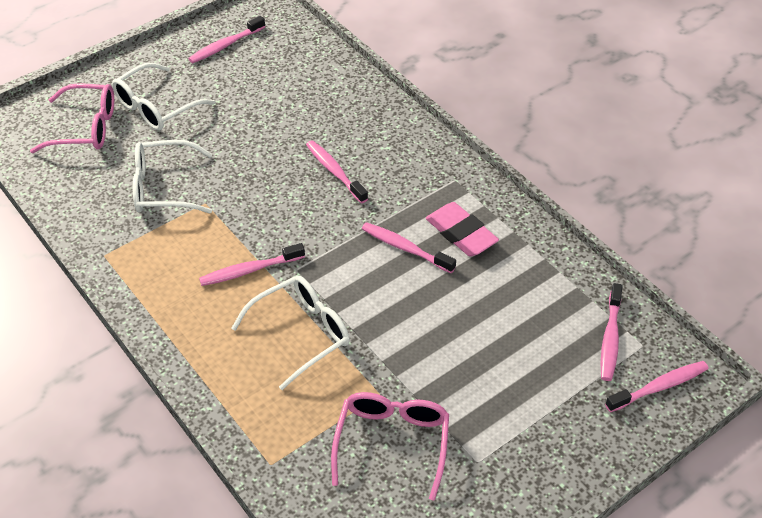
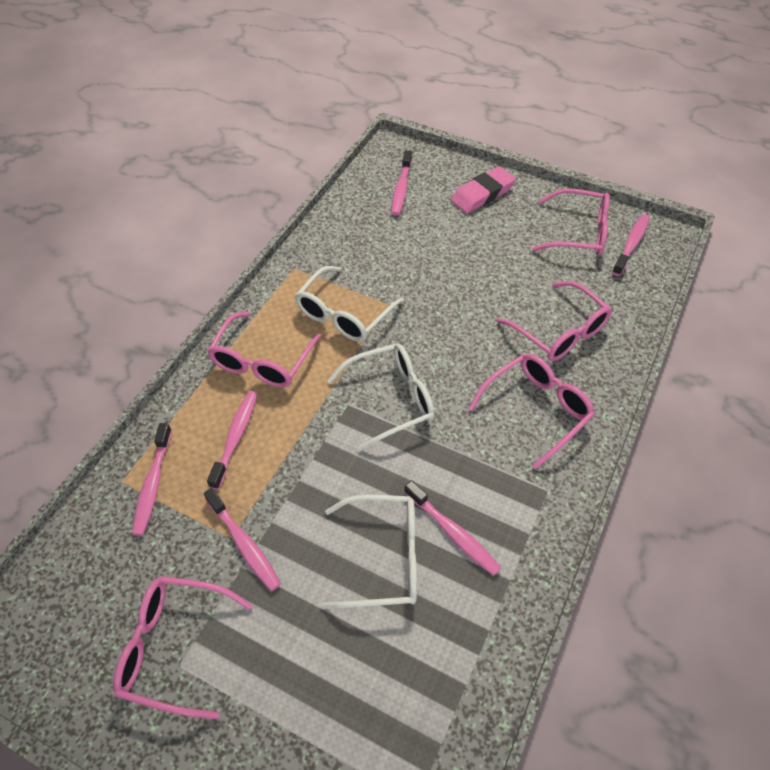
pink glasses: 2 -> 5

